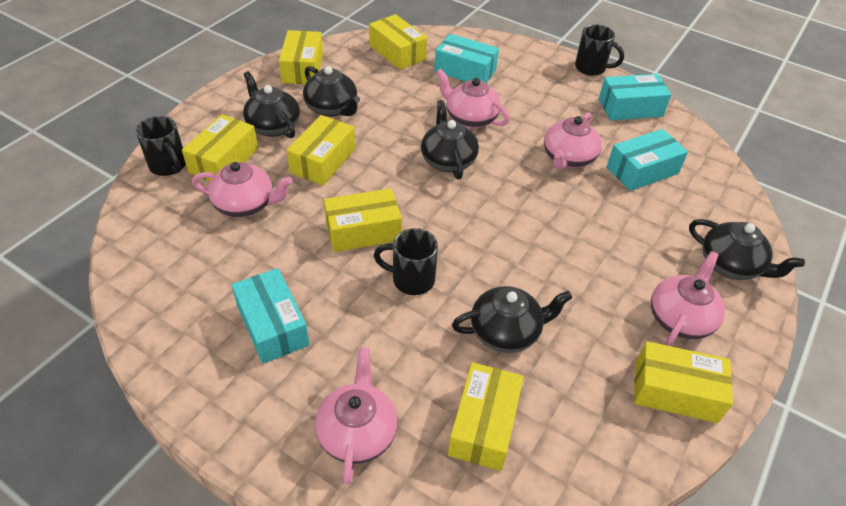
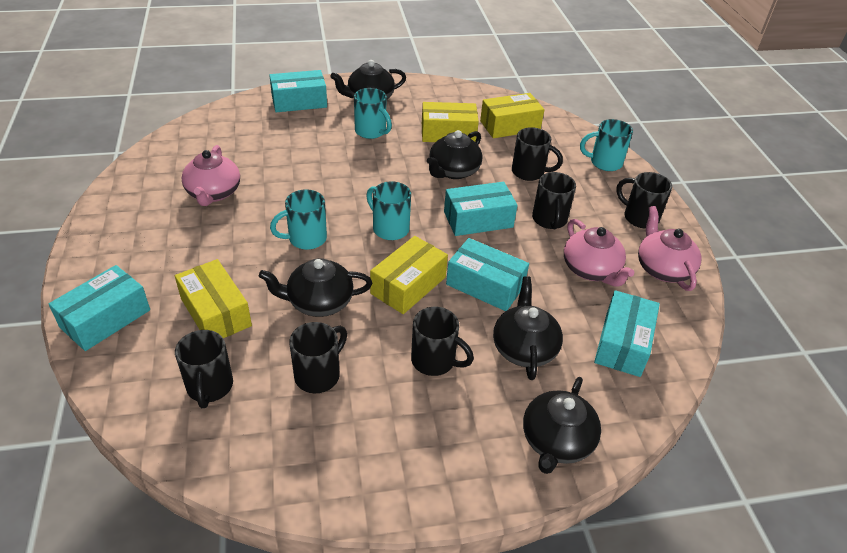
black mug: 3 -> 6
pink teapot: 5 -> 3
turquoise box: 4 -> 5
turquoise mug: 0 -> 4
yellow box: 7 -> 4

